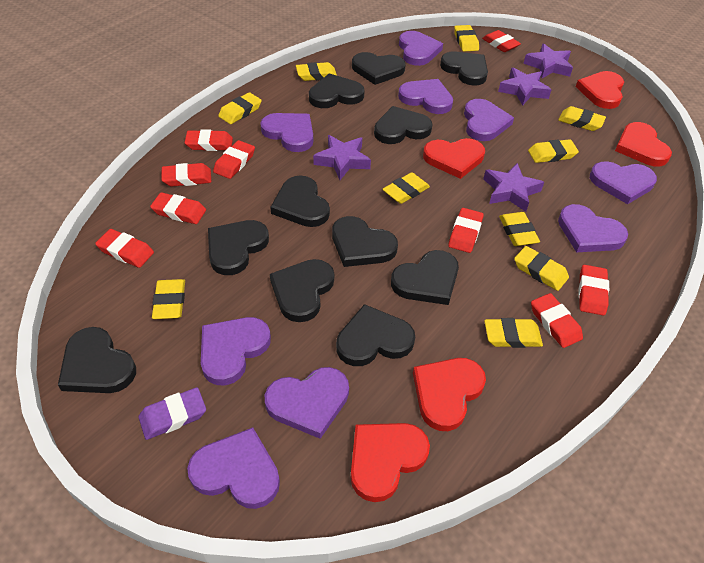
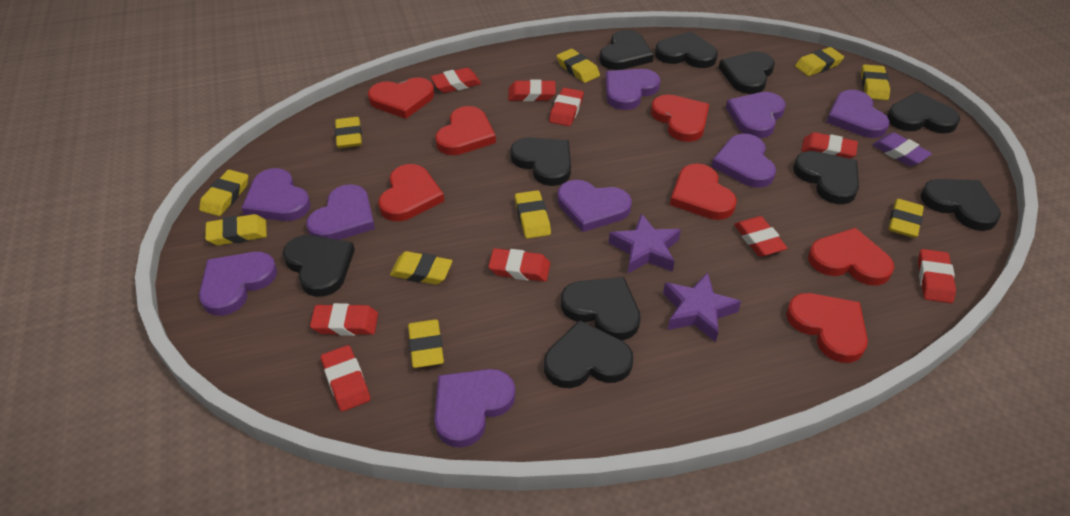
black heart: 11 -> 10
purple star: 4 -> 2
red heart: 5 -> 7

